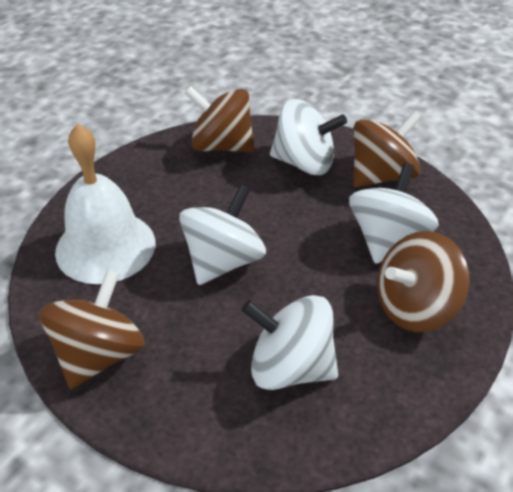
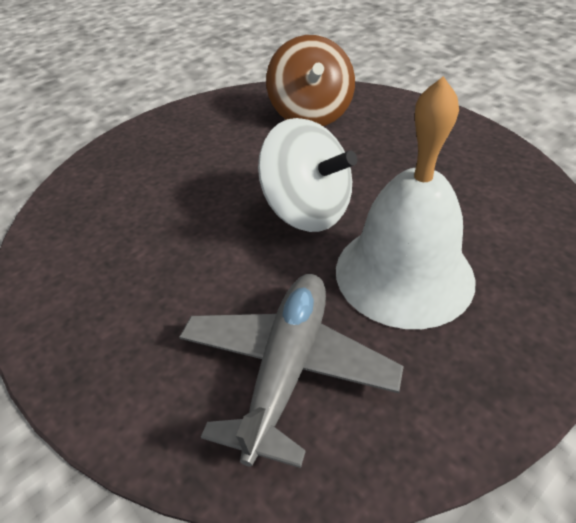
brown spinning top: 4 -> 1
grey plane: 0 -> 1
white spinning top: 4 -> 1

